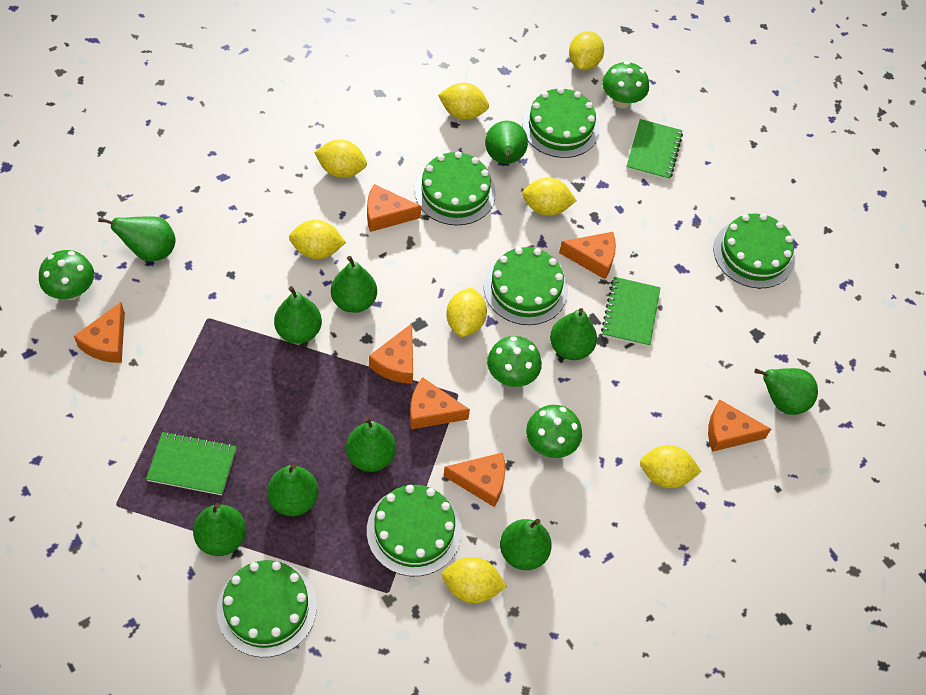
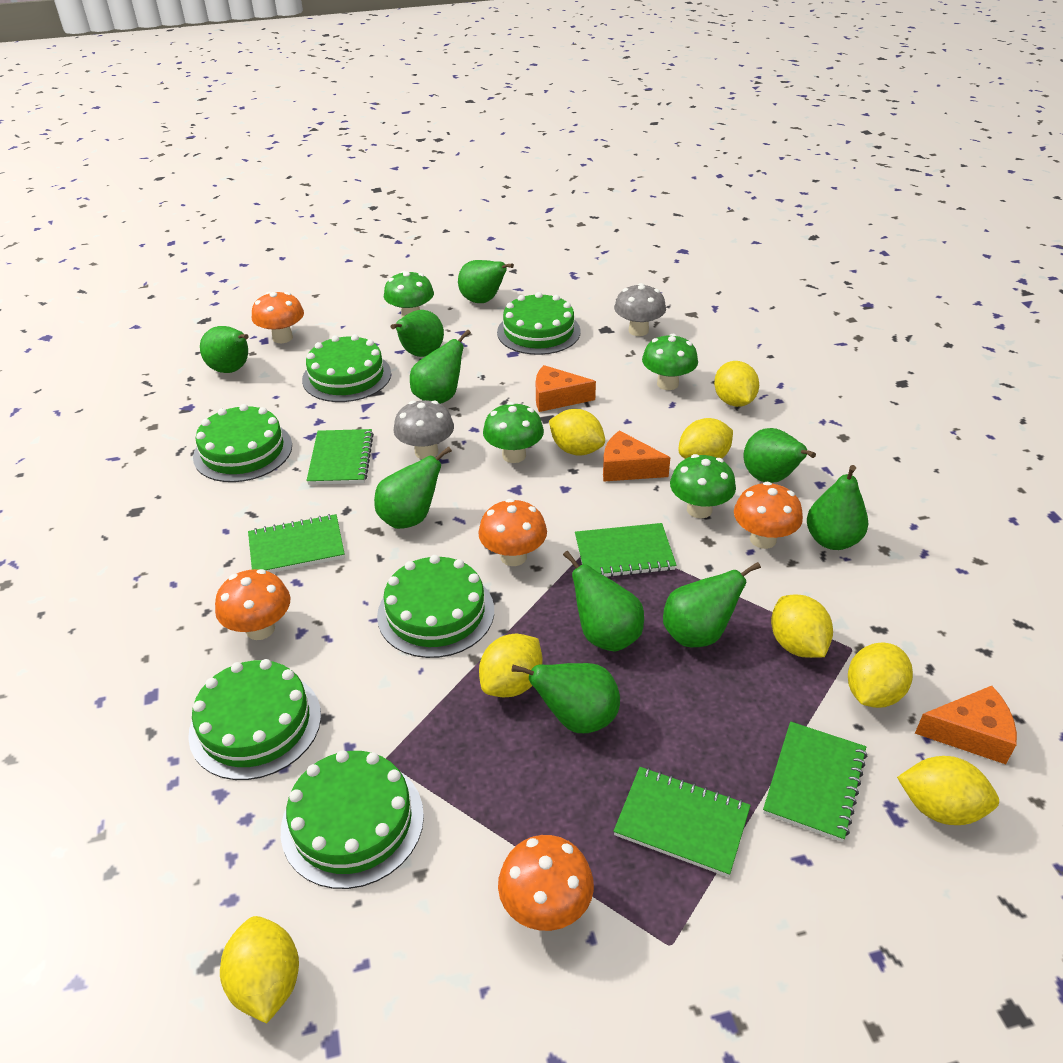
green notebook: 3 -> 5
grey mushroom: 0 -> 2
orange cheese: 7 -> 3
orange mushroom: 0 -> 5

